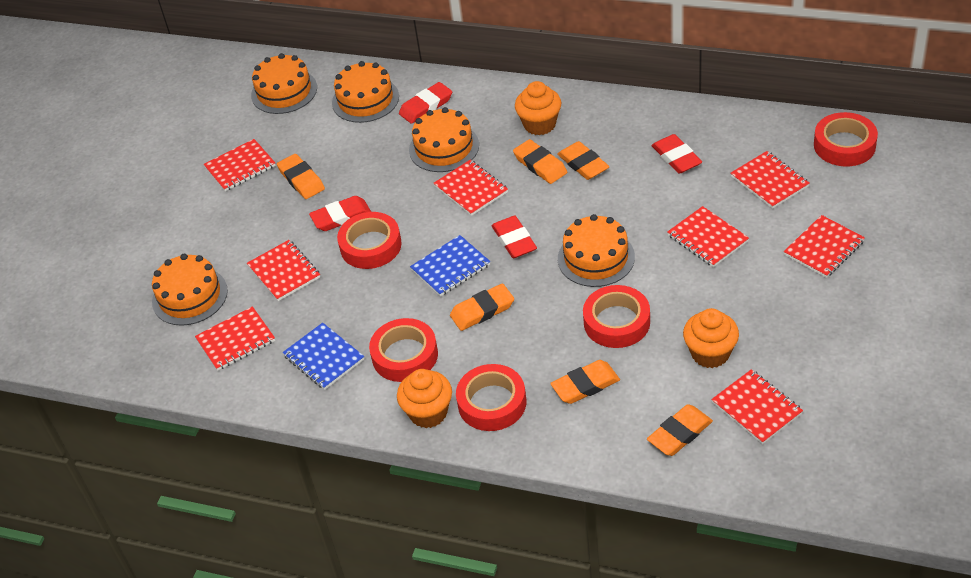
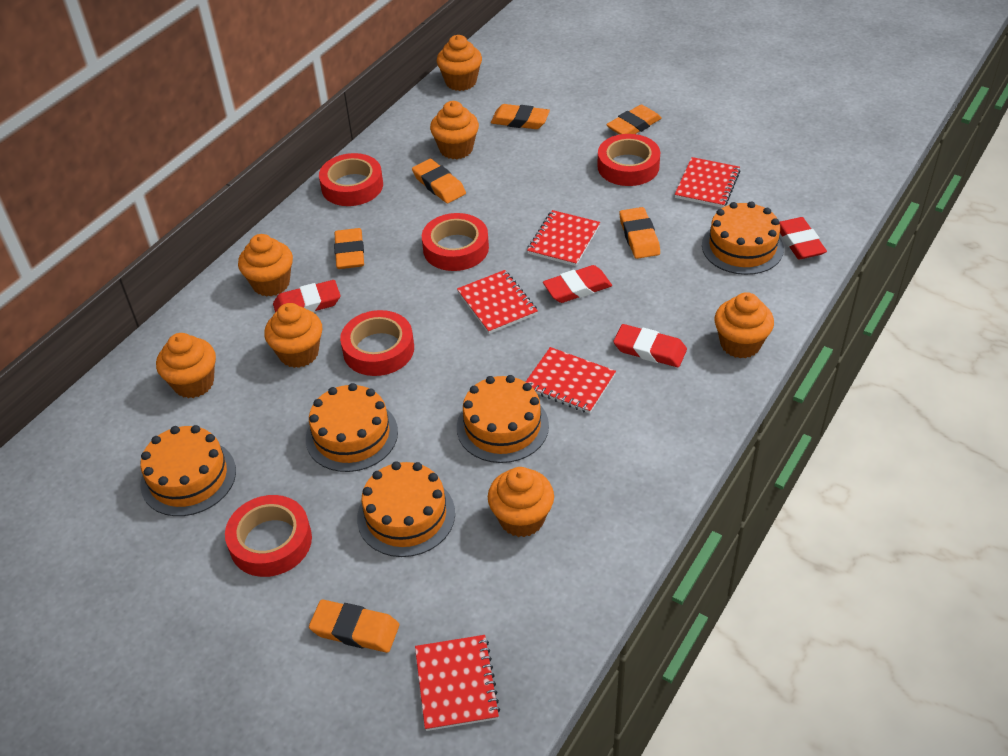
blue notebook: 2 -> 0
orange cupcake: 3 -> 7
red notebook: 8 -> 5

